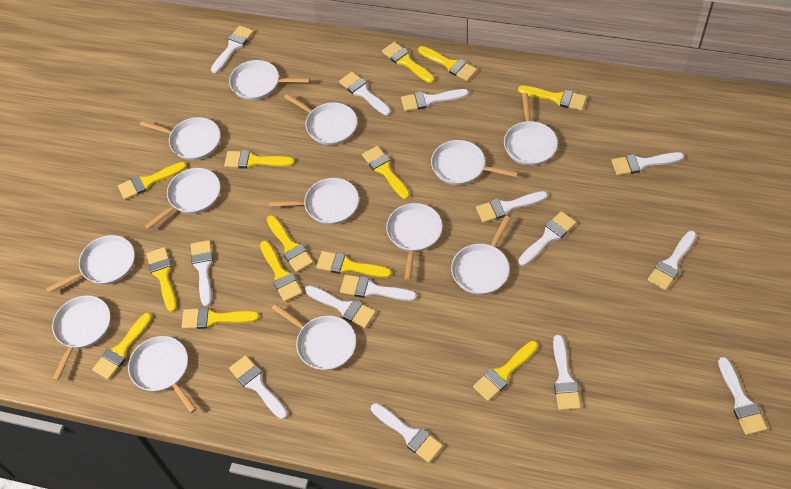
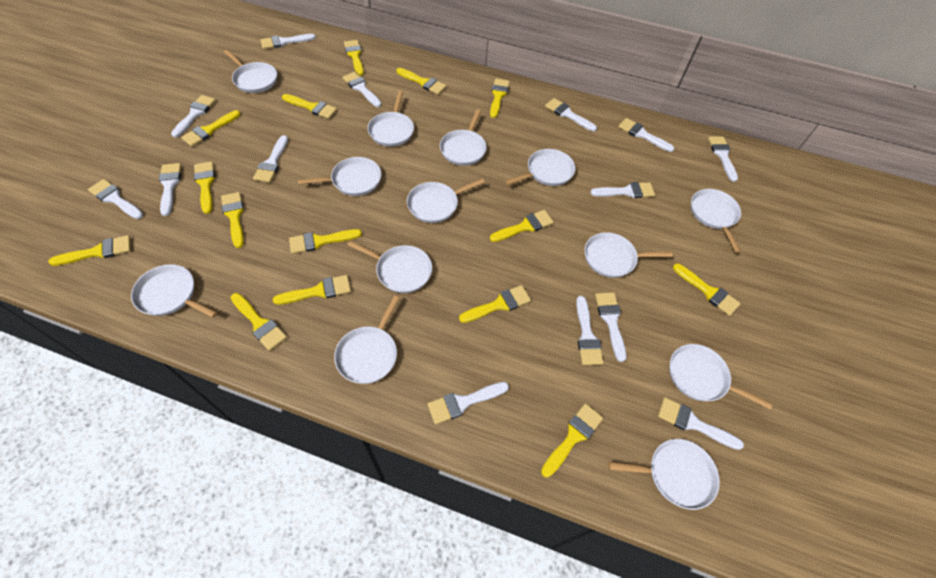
yellow brush: 13 -> 15

